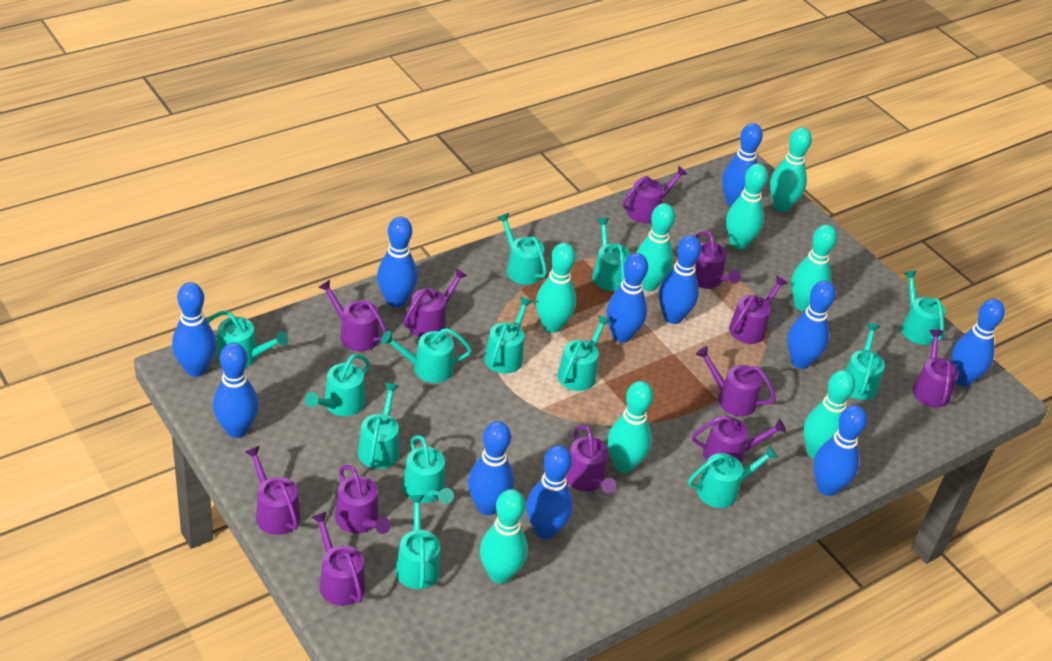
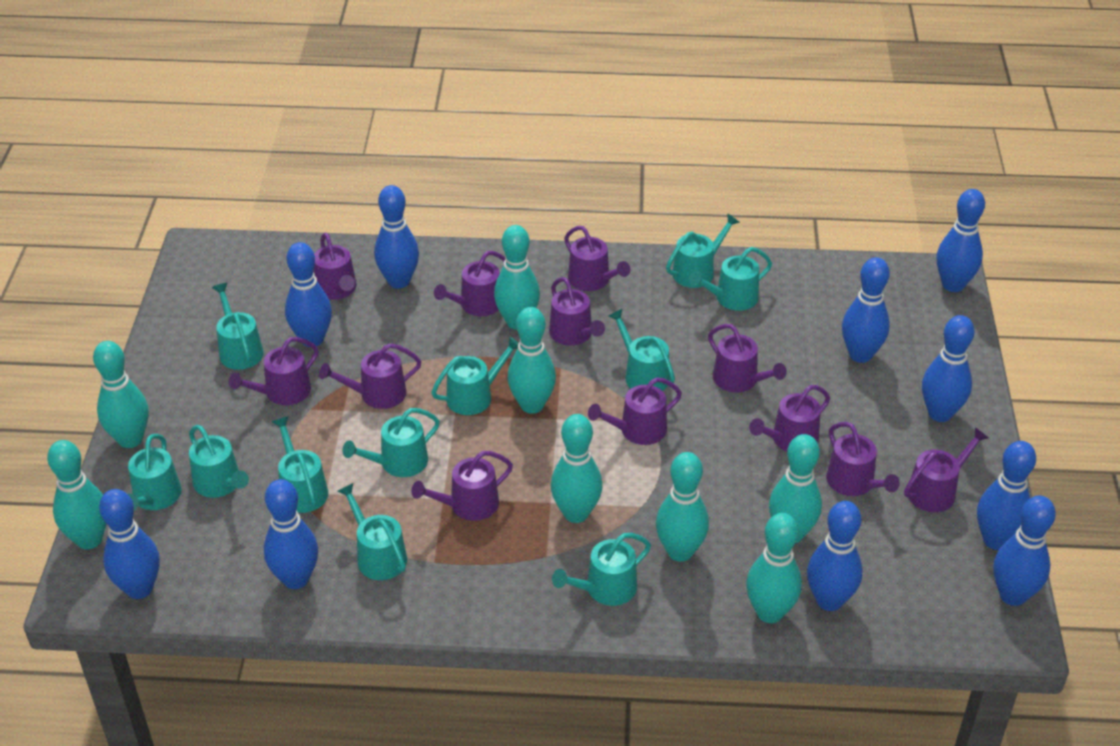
blue bowling pin: 11 -> 10
turquoise watering can: 13 -> 11

